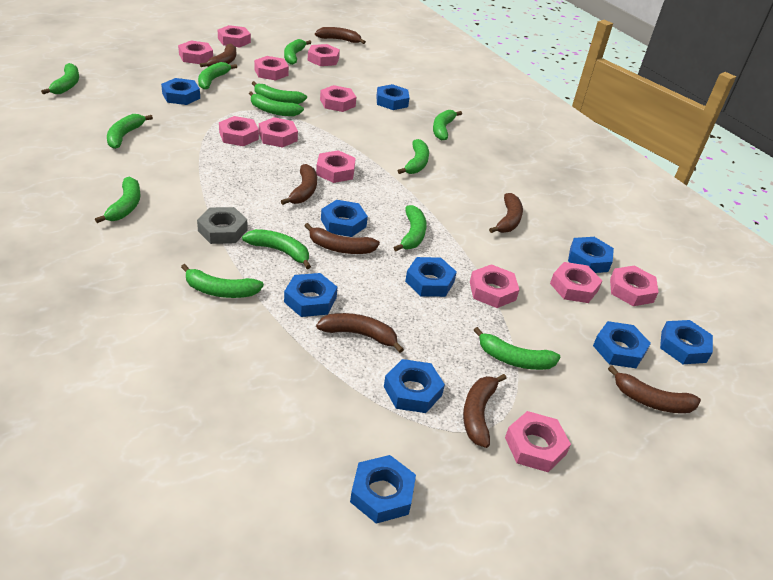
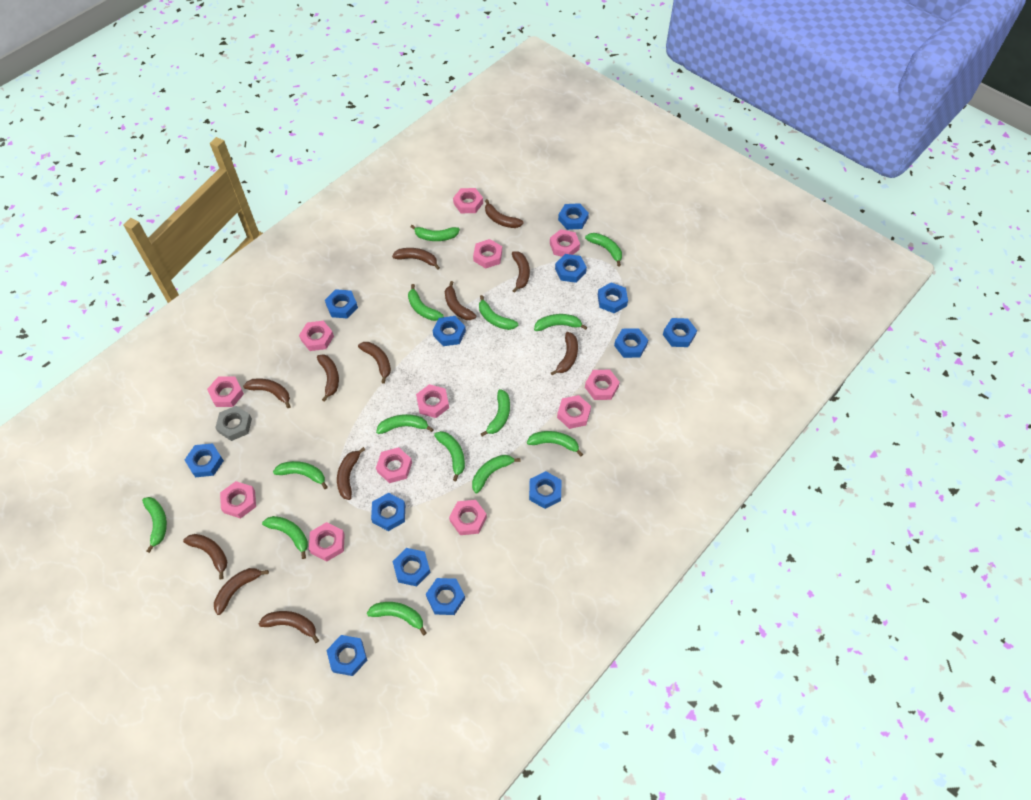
blue nut: 10 -> 13
brown banana: 8 -> 12
green banana: 13 -> 14

